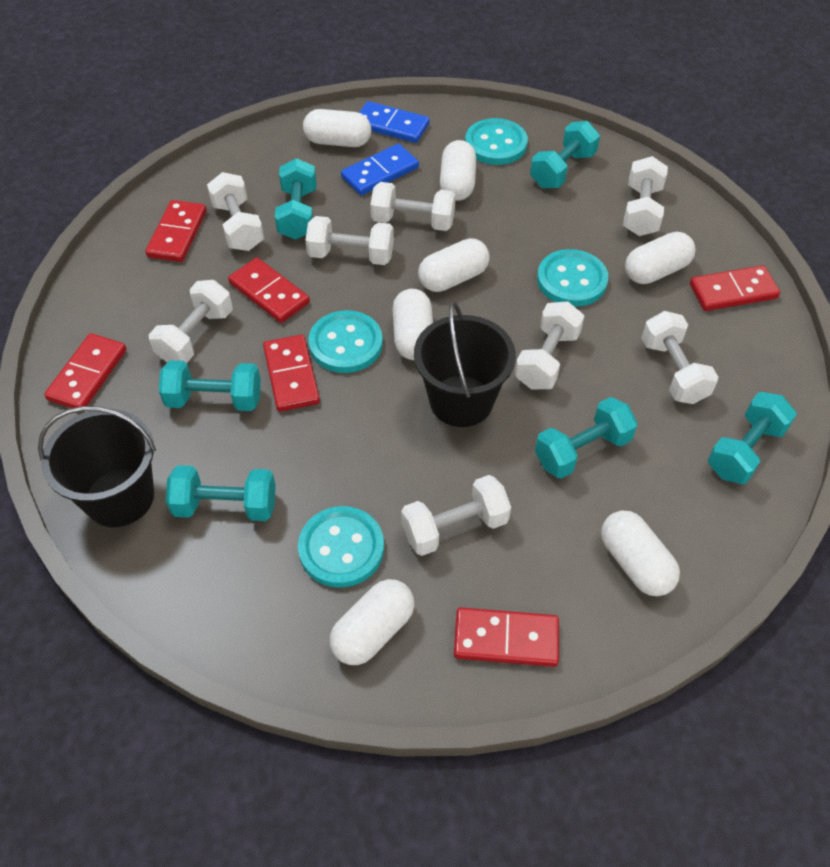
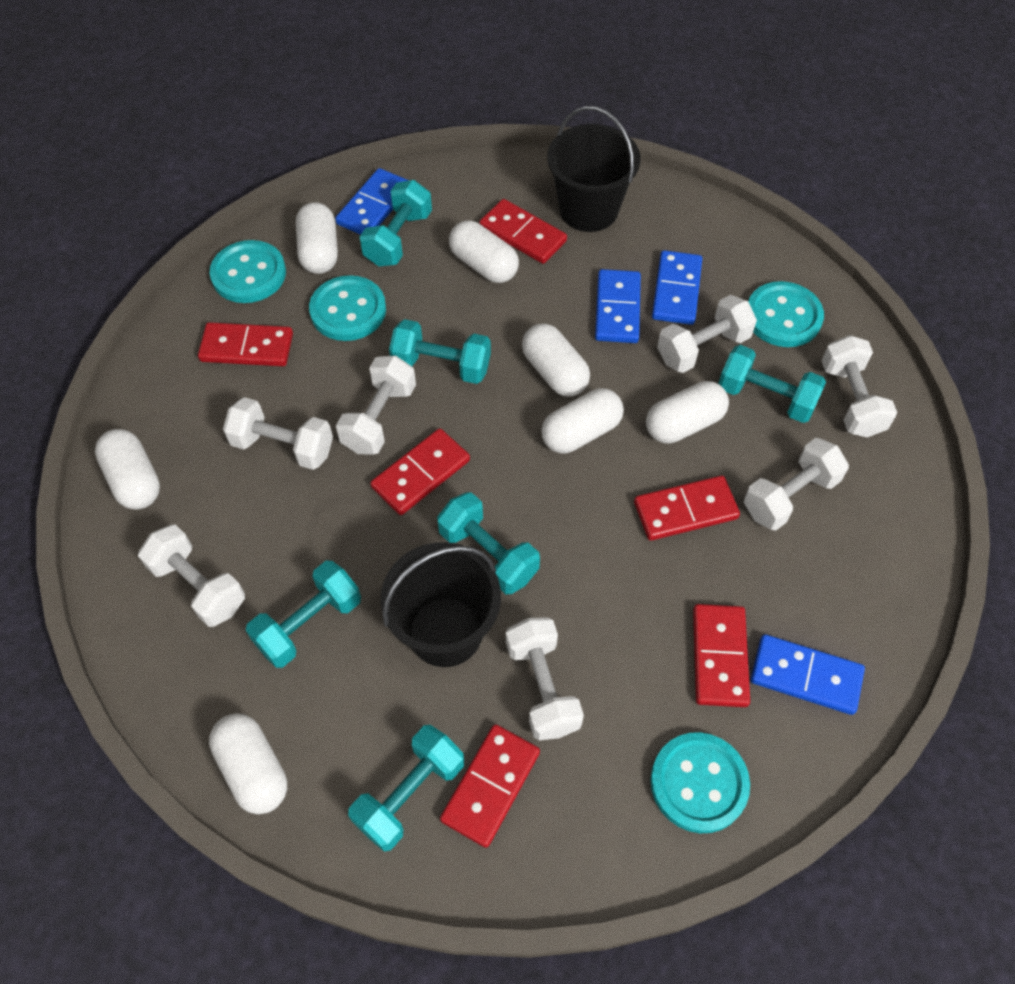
blue domino: 2 -> 4
white dumbbell: 8 -> 7

